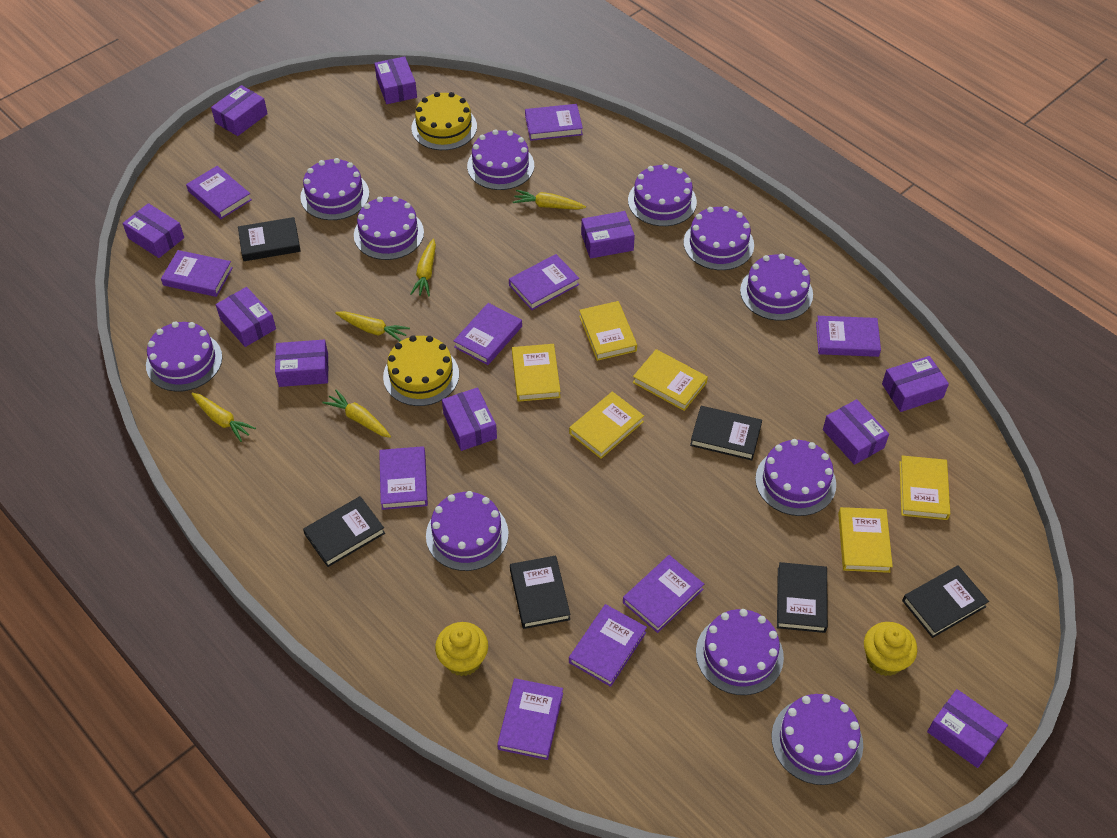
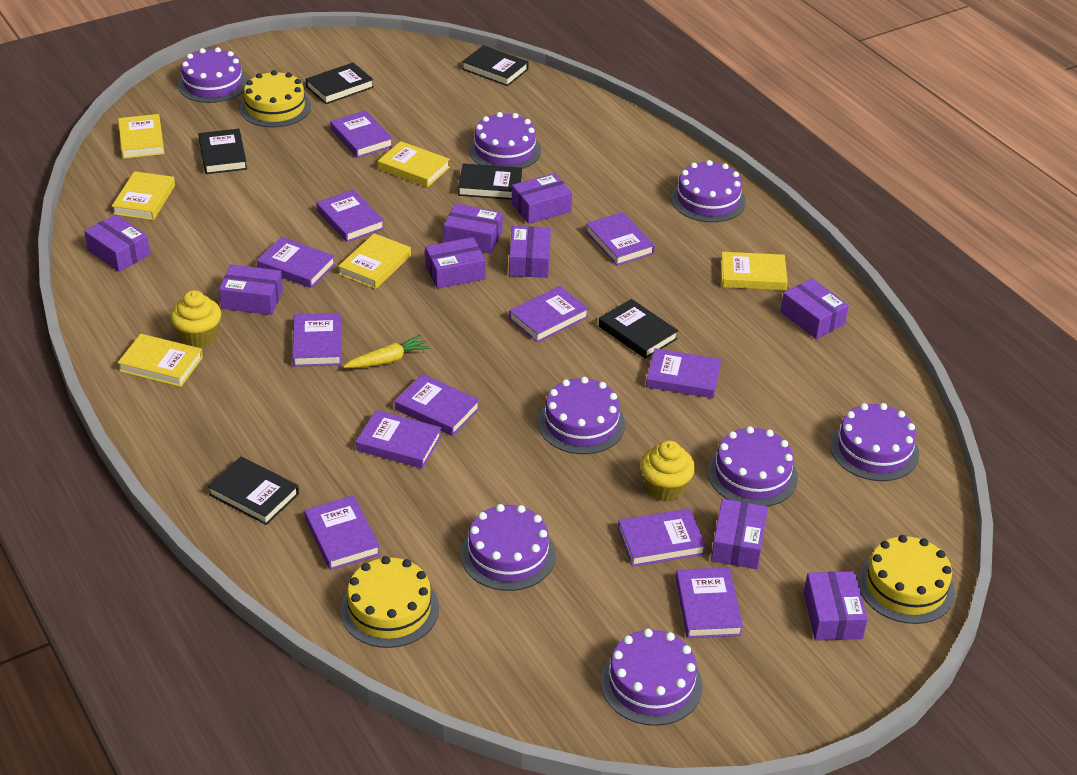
purple book: 10 -> 12
purple box: 10 -> 9
purple cake: 11 -> 8
yellow cake: 2 -> 3
yellow carrot: 5 -> 1

